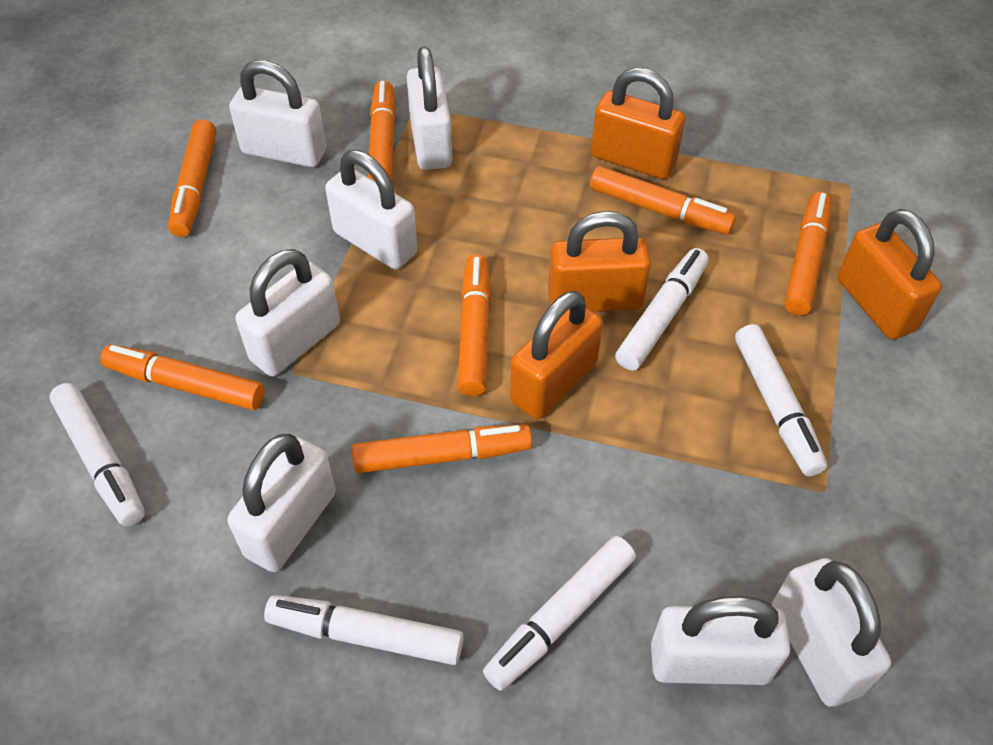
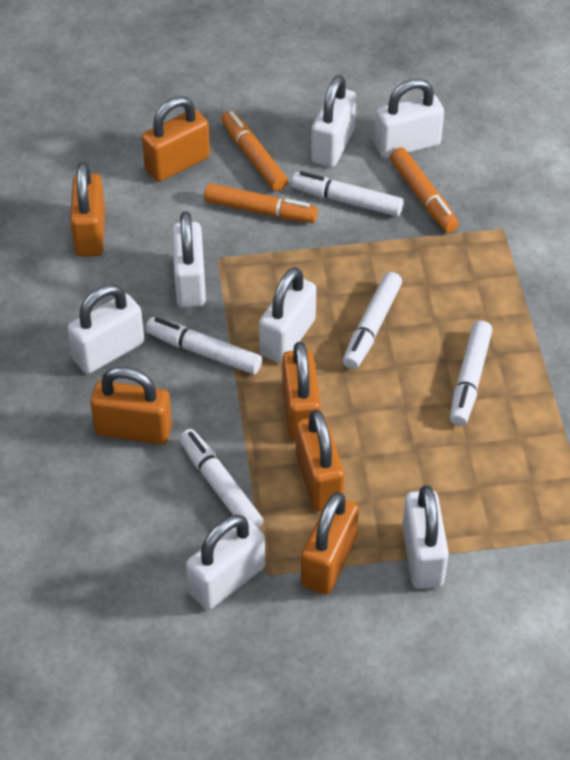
orange marker: 7 -> 3
orange padlock: 4 -> 6

